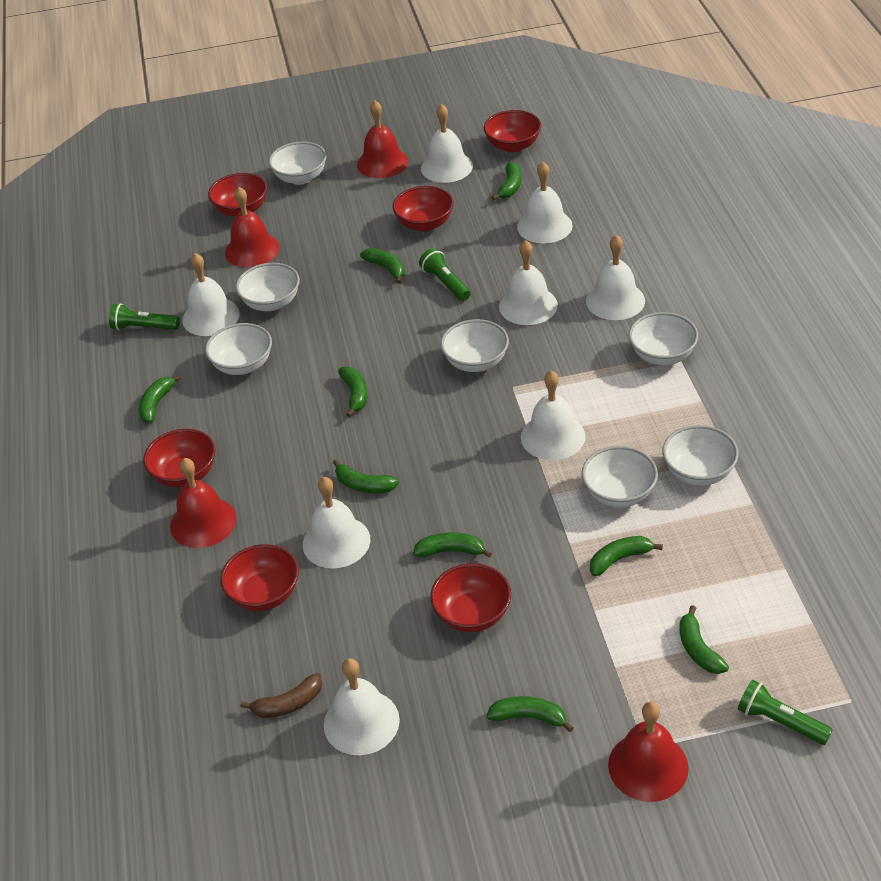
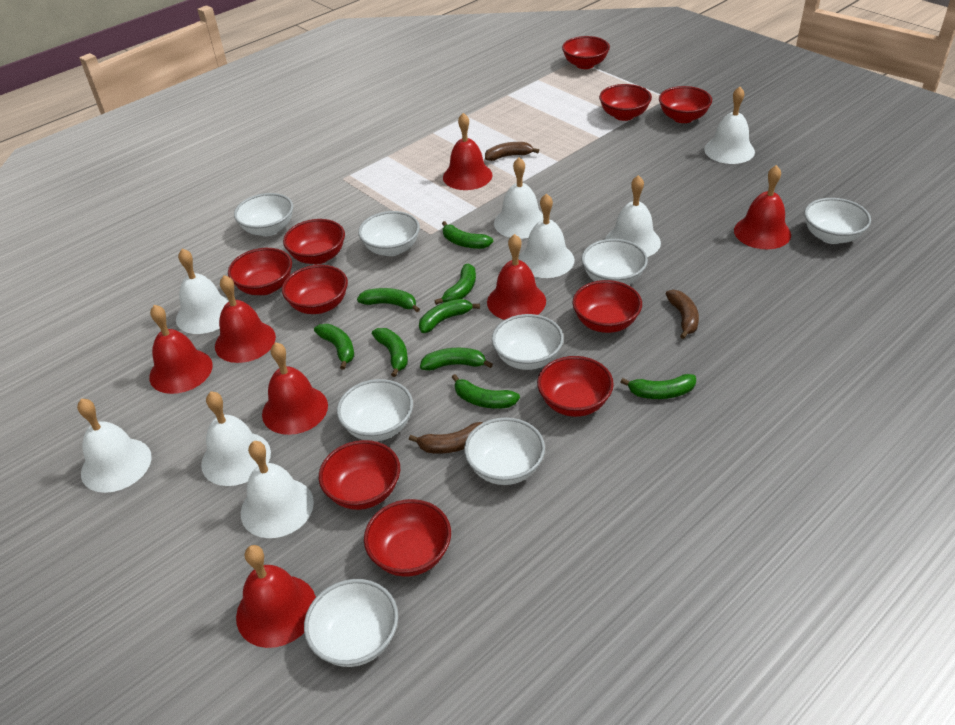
brown banana: 1 -> 3
green flashlight: 3 -> 0
red bell: 4 -> 7
red bowl: 6 -> 10
white bowl: 7 -> 8

